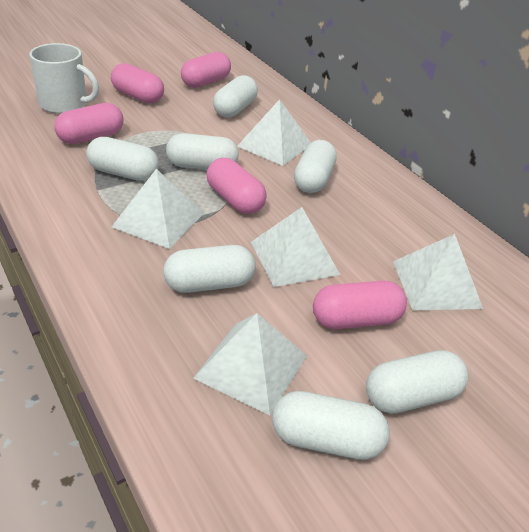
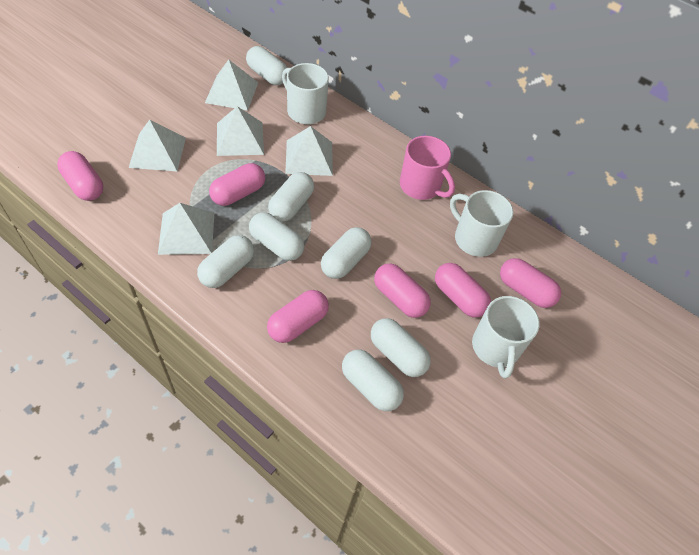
pink capsule: 5 -> 6
pink mug: 0 -> 1
white mug: 1 -> 3

